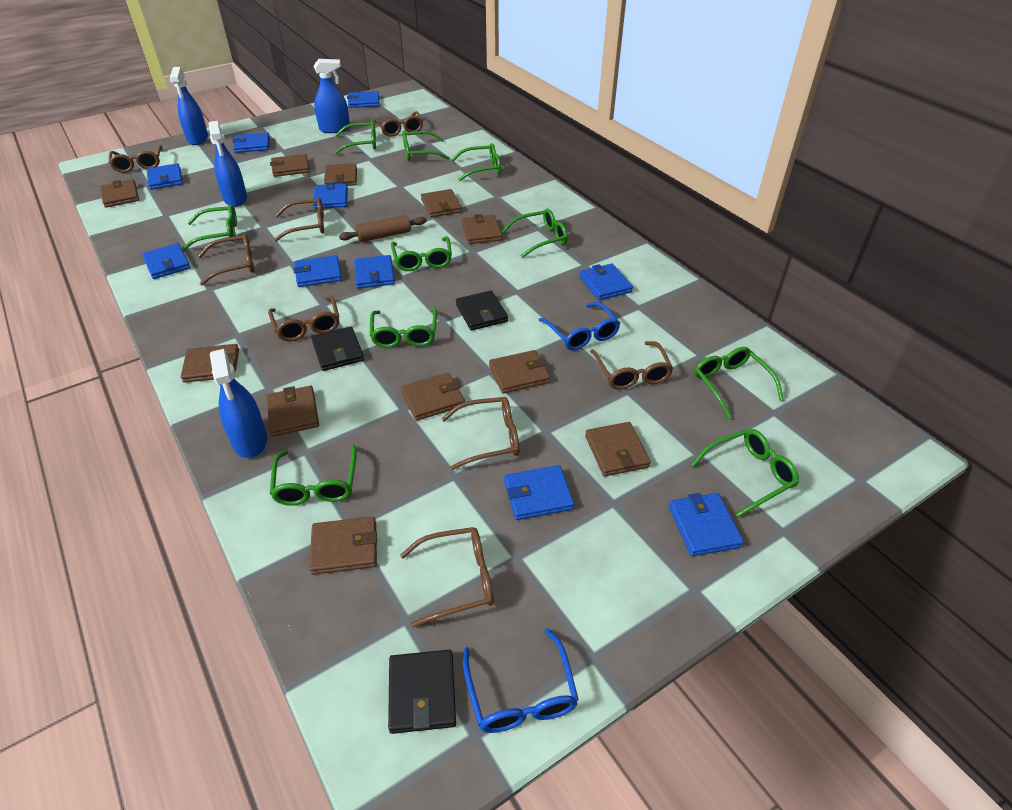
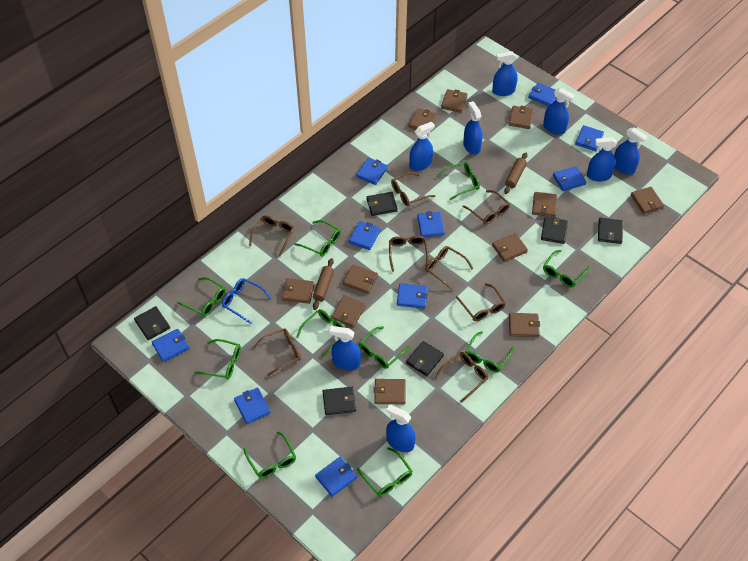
black wallet: 3 -> 6
blue glasses: 2 -> 1
blue spray bottle: 4 -> 8
brown rolling pin: 1 -> 2

